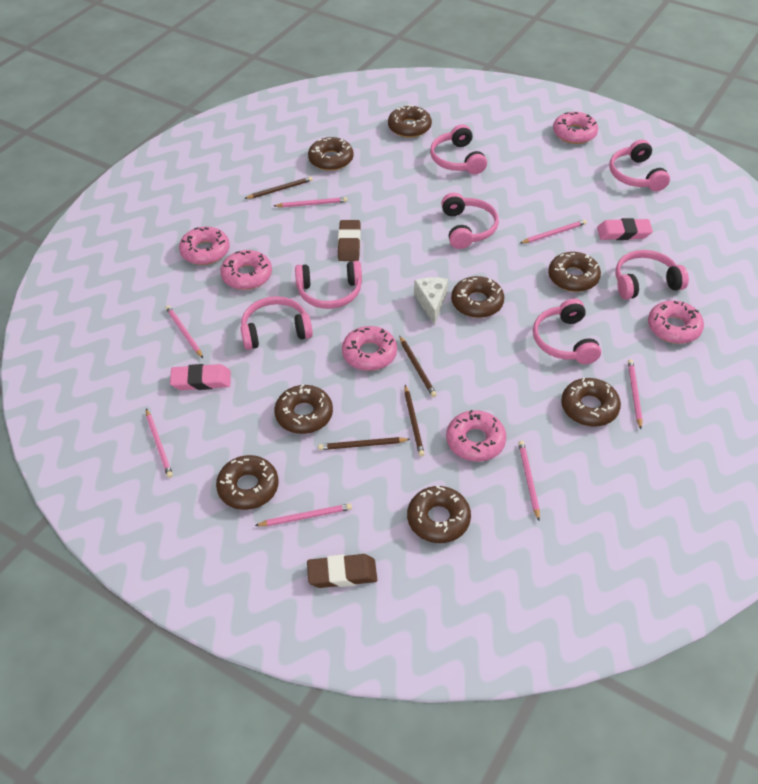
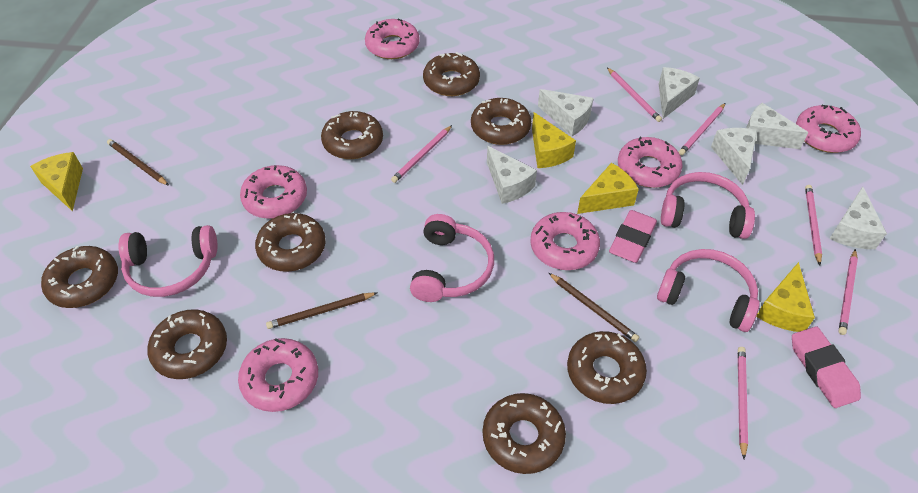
brown eraser: 2 -> 0
brown pencil: 4 -> 3
pink headphones: 7 -> 4
pink pencil: 7 -> 6
white cheese: 1 -> 6
yellow cheese: 0 -> 4

